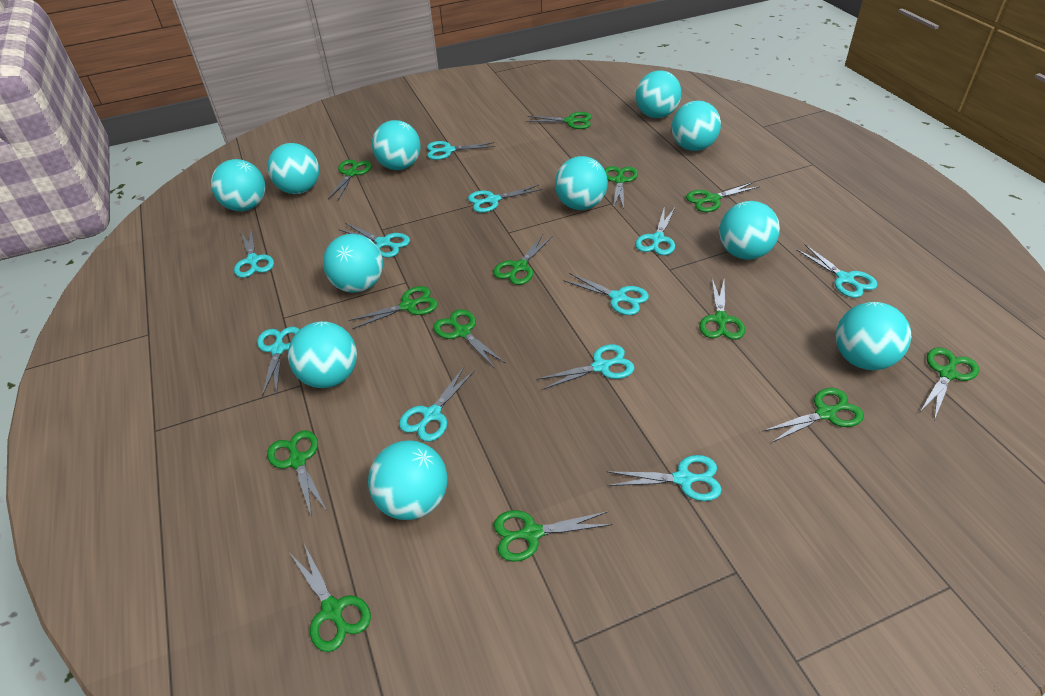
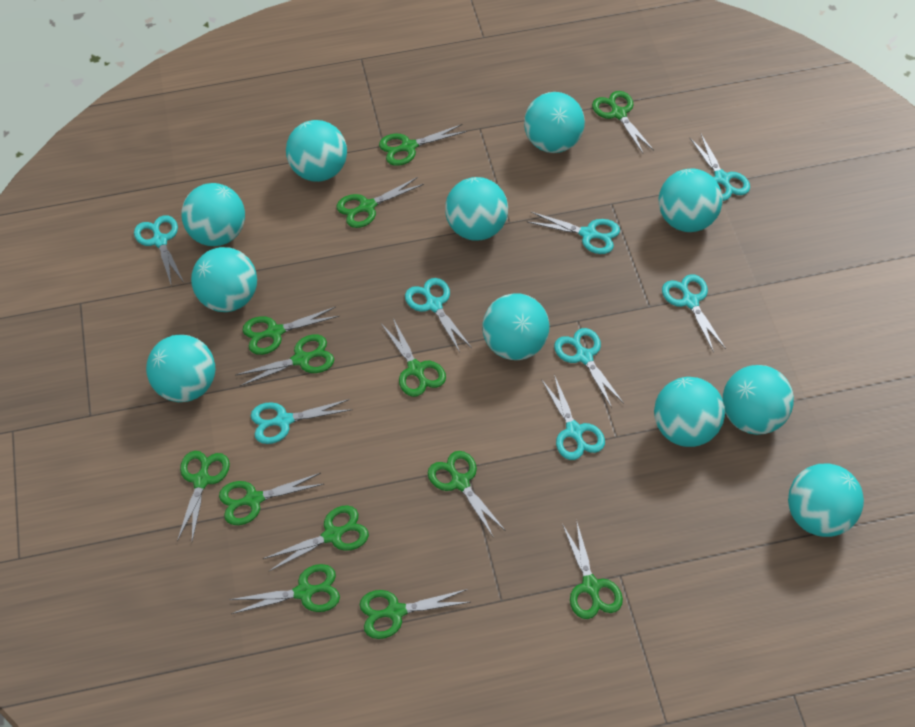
turquoise scissors: 11 -> 8

